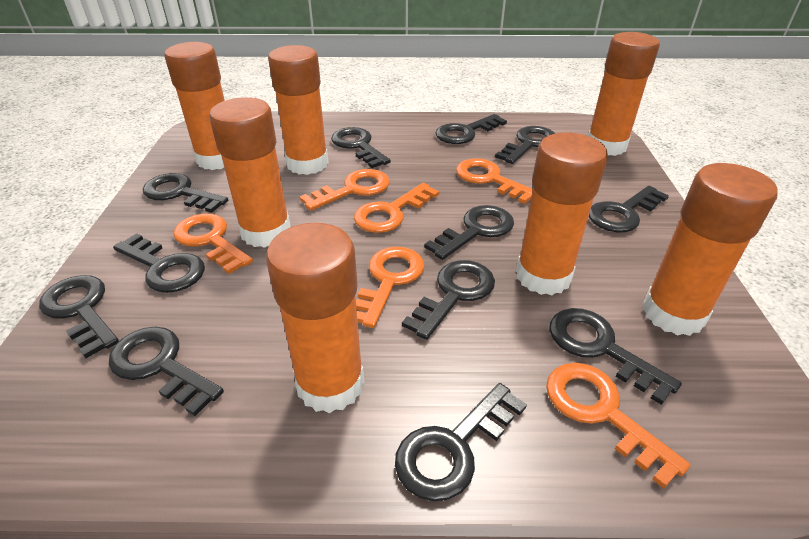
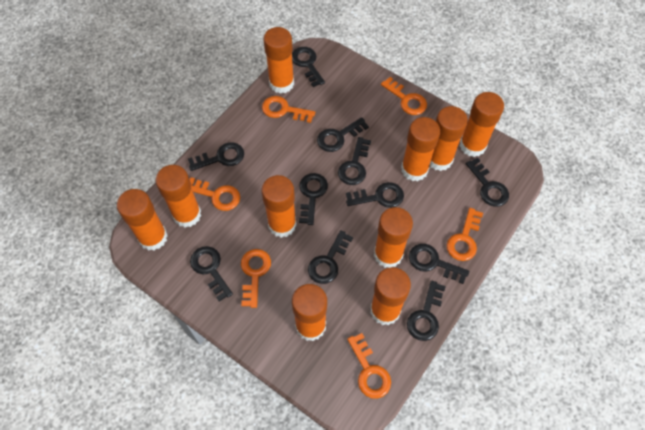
black key: 12 -> 11
orange glue stick: 7 -> 10

